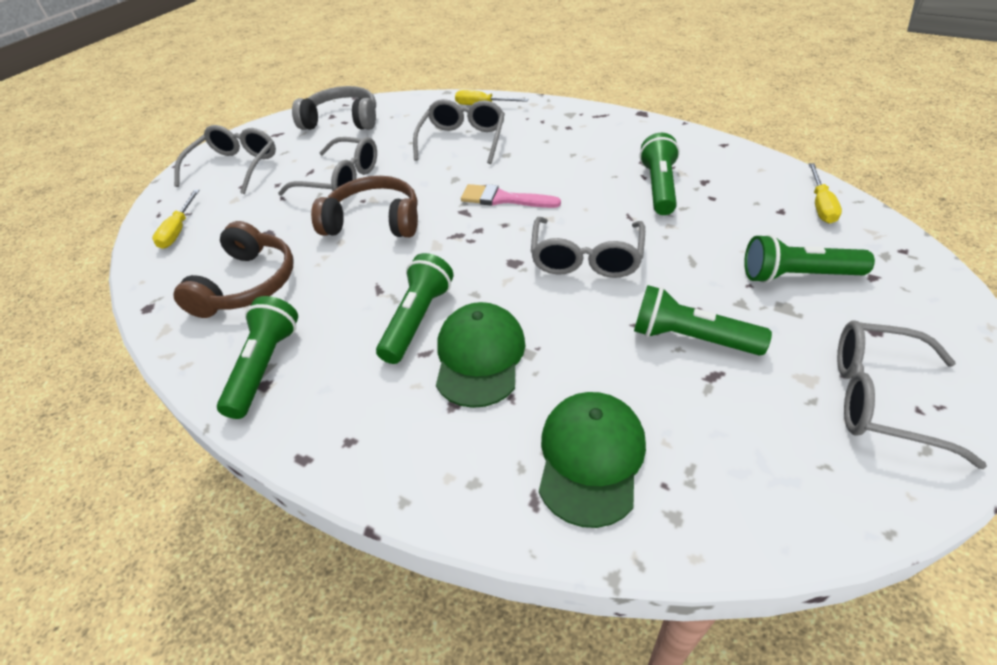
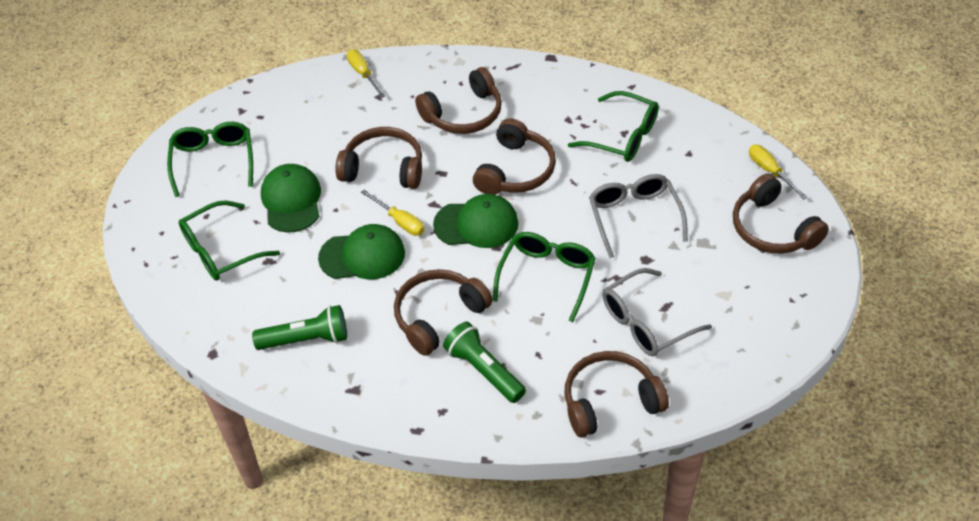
brown headphones: 2 -> 6
green cap: 2 -> 3
green flashlight: 5 -> 2
green glasses: 0 -> 4
grey glasses: 5 -> 2
grey headphones: 1 -> 0
pink brush: 1 -> 0

